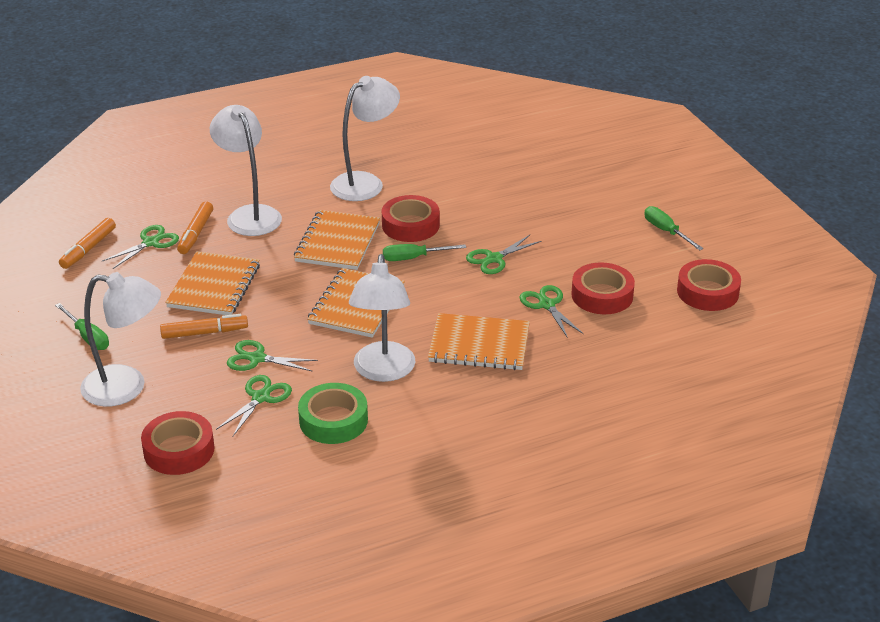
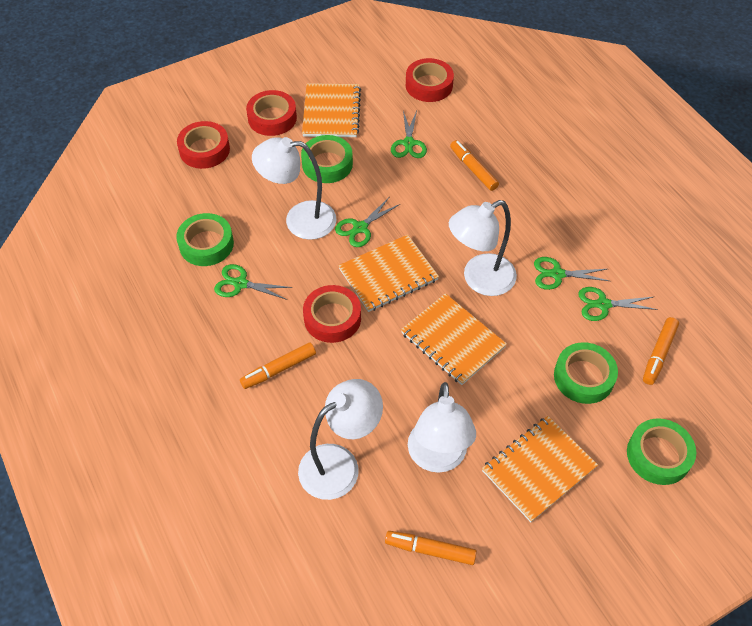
green screwdriver: 3 -> 0
green tape: 1 -> 4
orange marker: 3 -> 4

